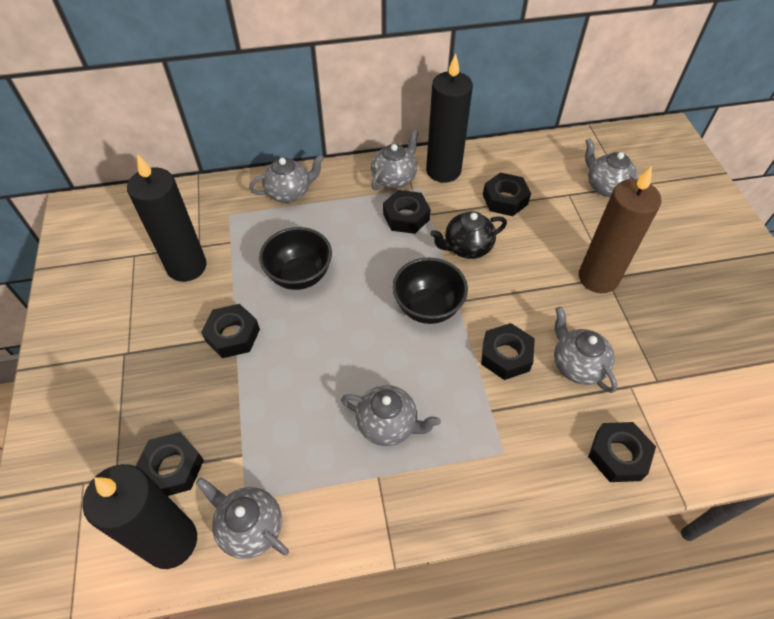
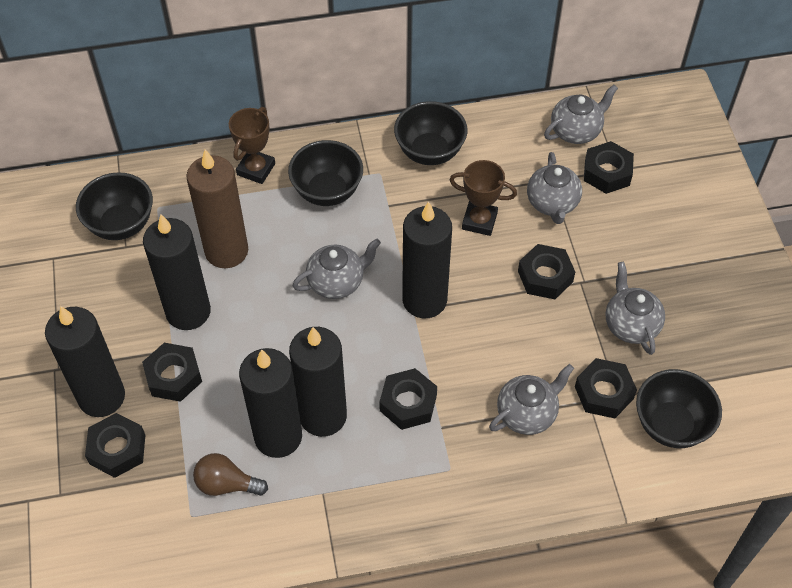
black bowl: 2 -> 4
black candle: 3 -> 5
black teapot: 1 -> 0
brown light bulb: 0 -> 1
brown trophy: 0 -> 2
grey teapot: 6 -> 5

